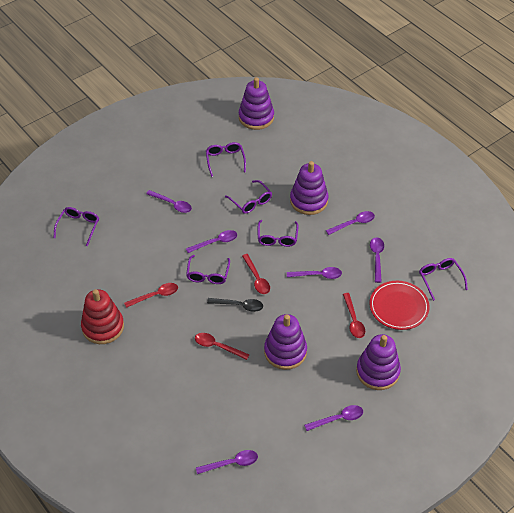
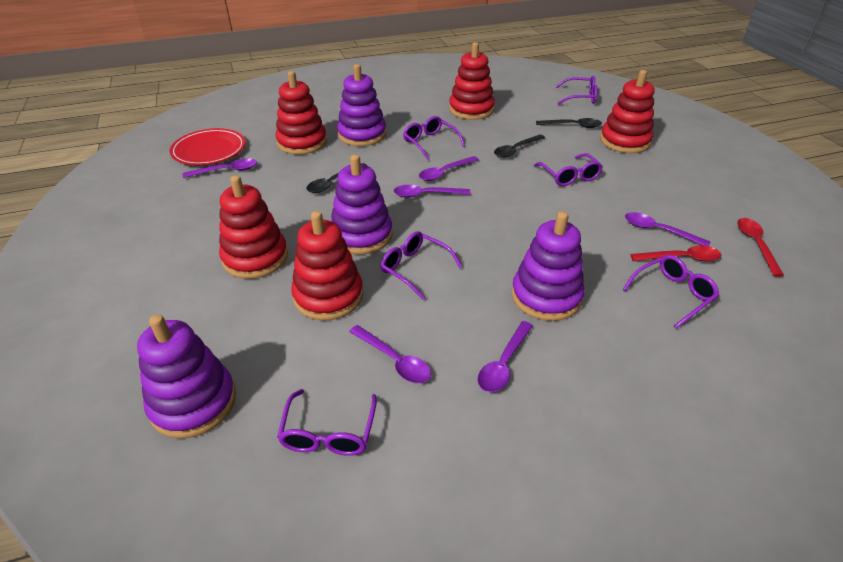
black spoon: 1 -> 3
purple spoon: 7 -> 6
red spoon: 4 -> 2
red stacking toy: 1 -> 5

